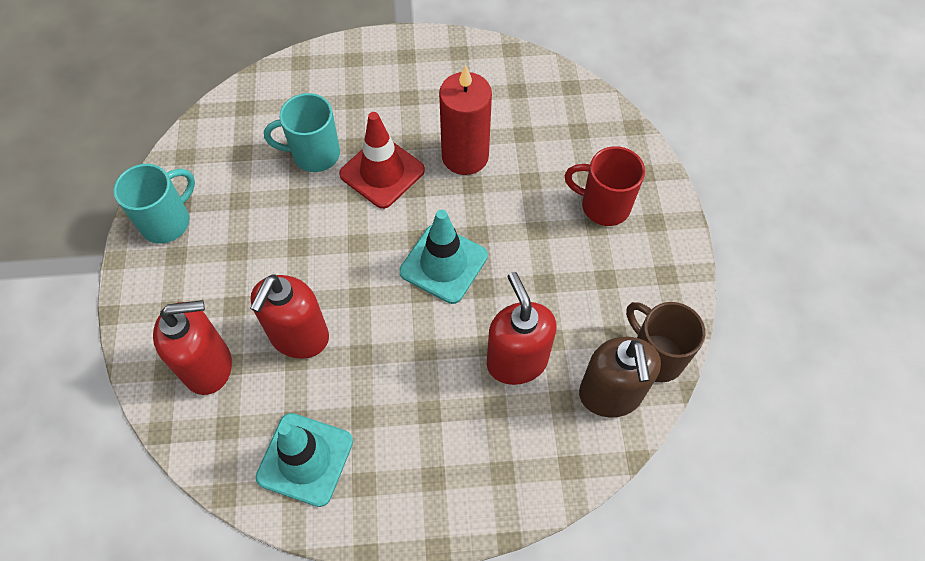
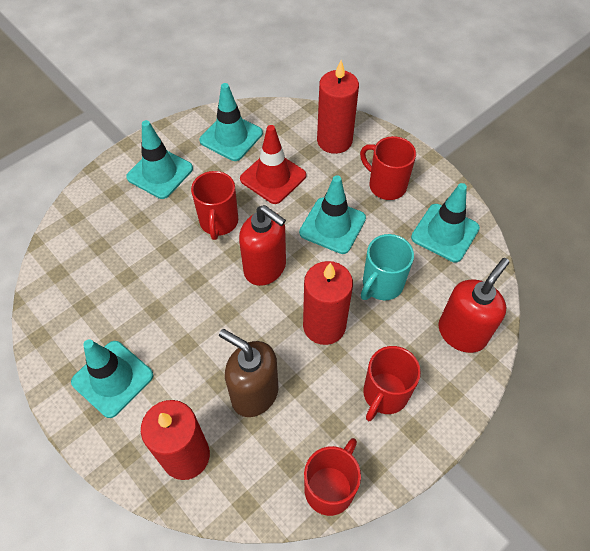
brown mug: 1 -> 0
red candle: 1 -> 3
red mug: 1 -> 4
red soap dispenser: 3 -> 2
turquoise mug: 2 -> 1
turquoise traffic cone: 2 -> 5

